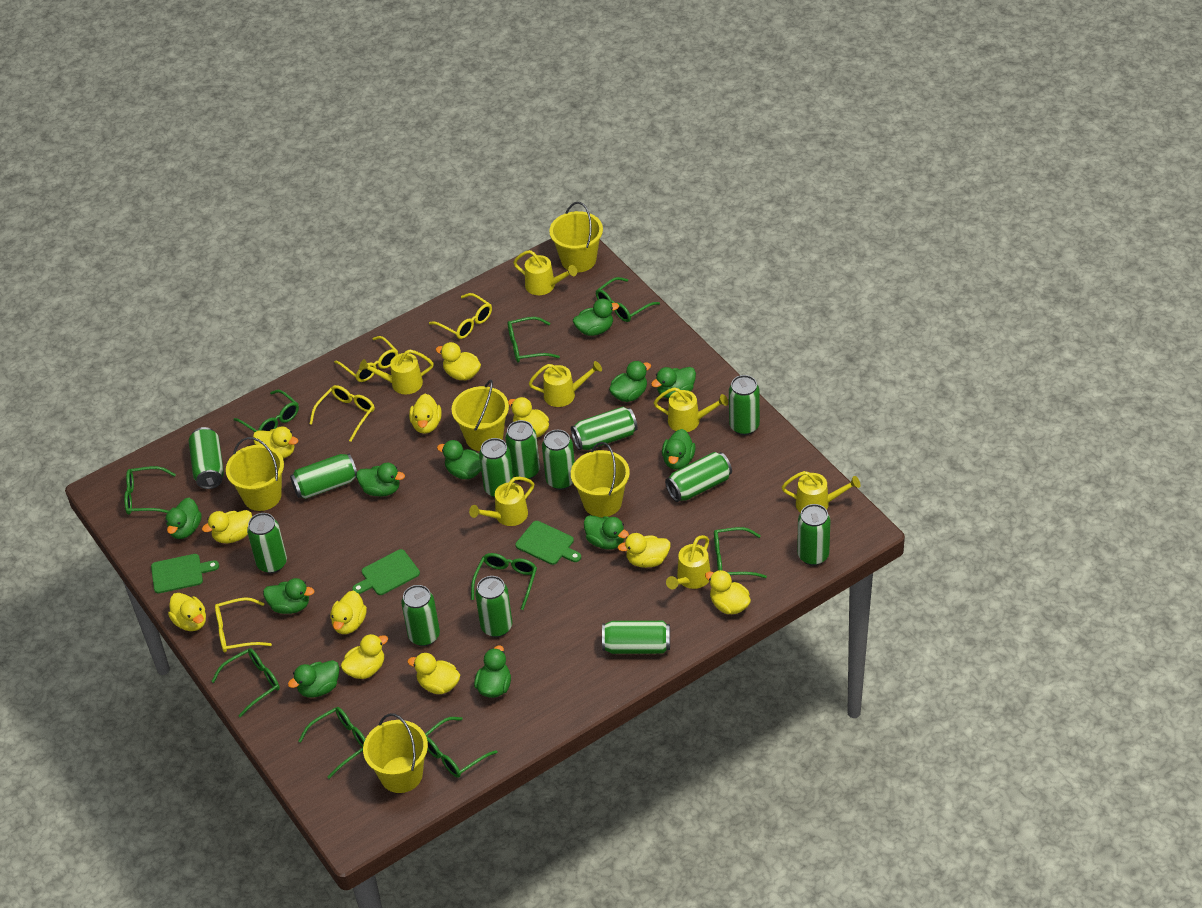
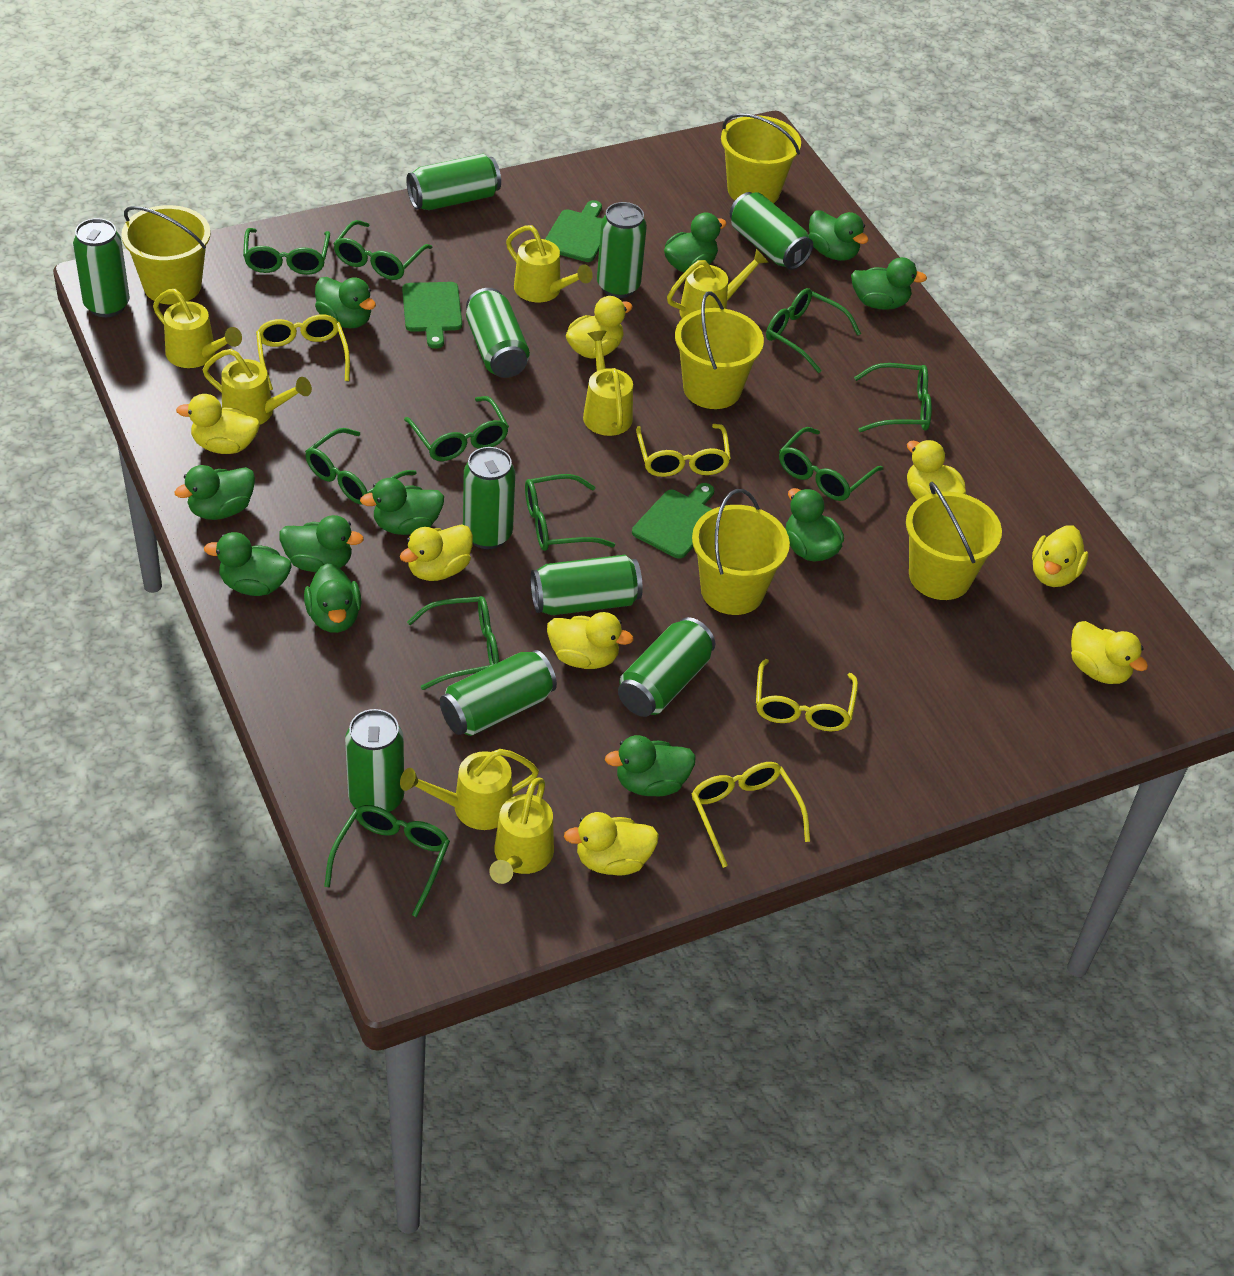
green can: 13 -> 10
green glasses: 9 -> 10
yellow duck: 11 -> 8

